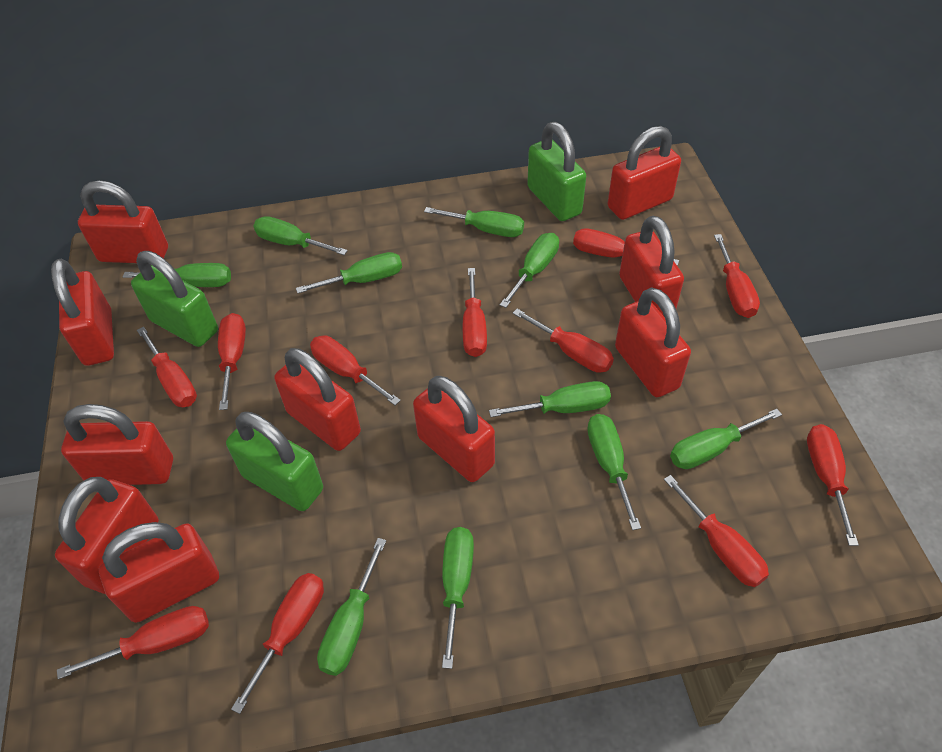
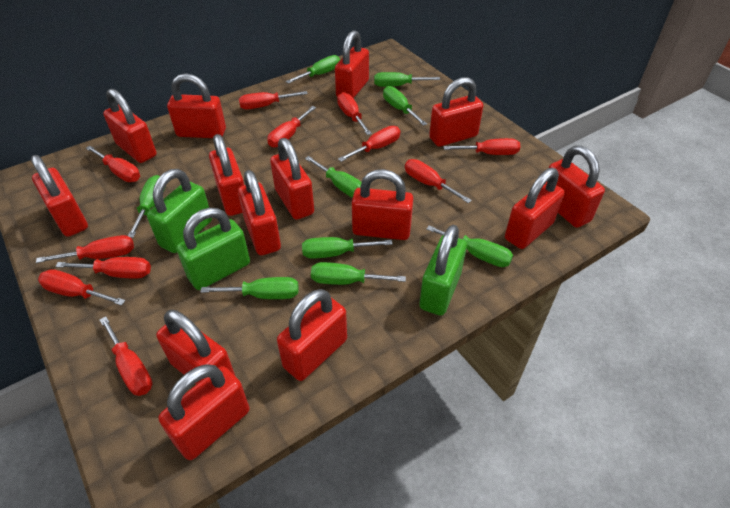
green screwdriver: 10 -> 9
red padlock: 10 -> 14

